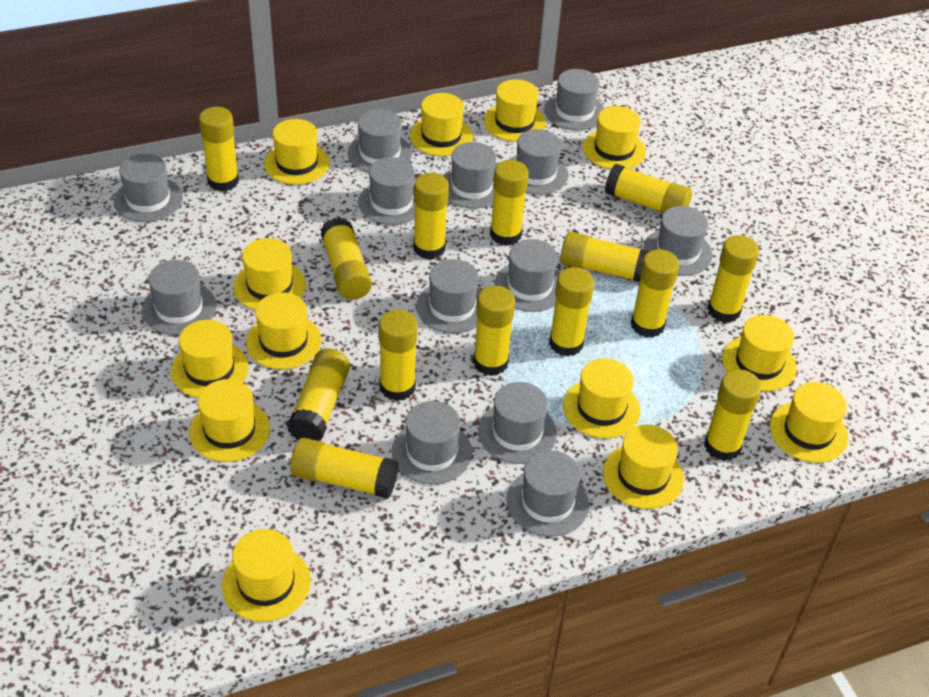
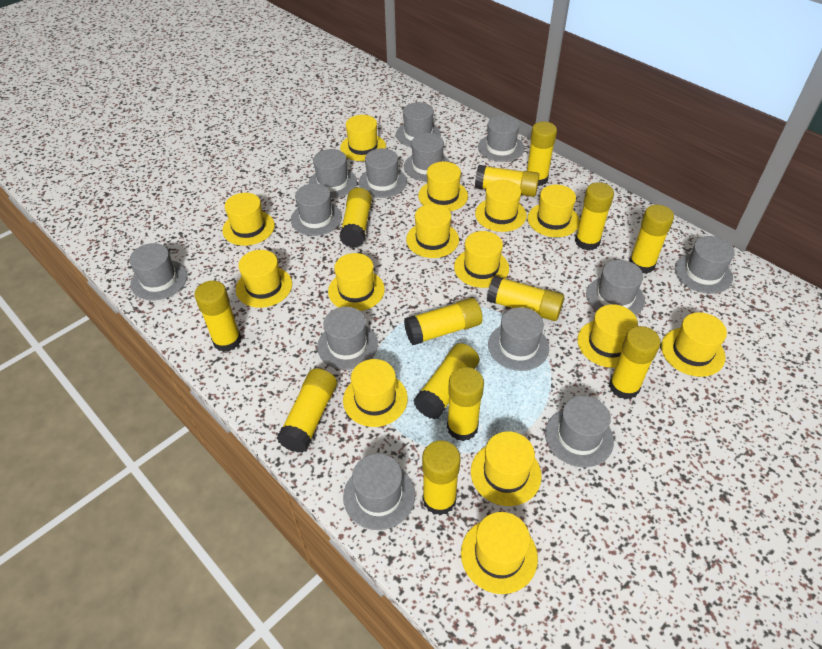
yellow glue stick: 14 -> 13
yellow hat: 13 -> 14

